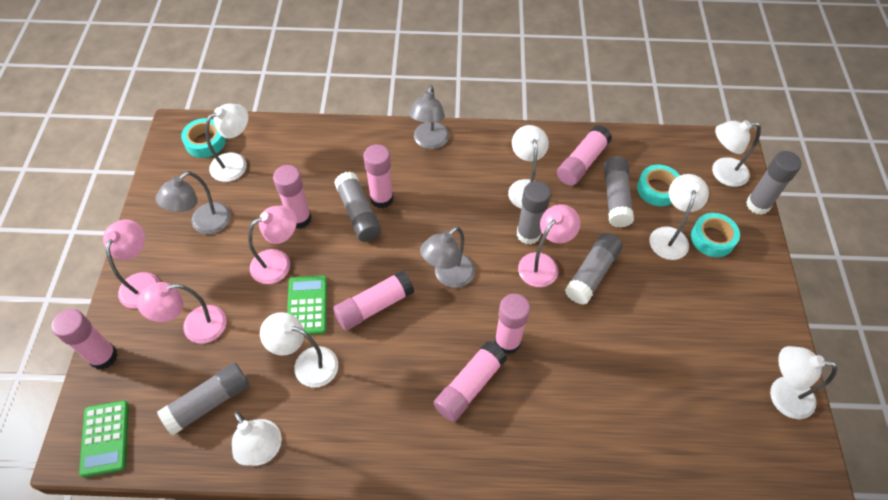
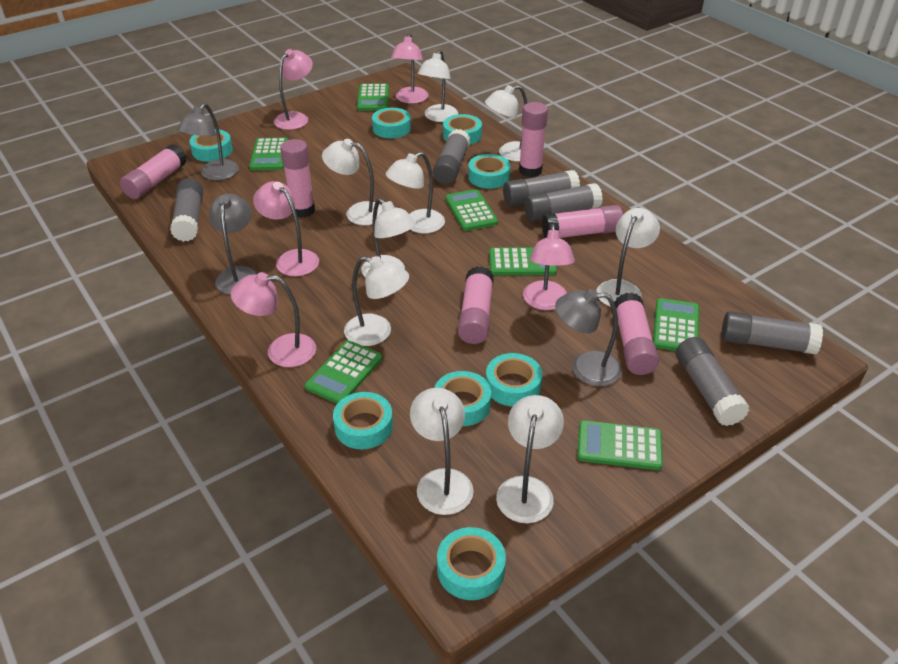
green calculator: 2 -> 7
pink glue stick: 7 -> 6
pink lamp: 4 -> 5
turquoise tape: 3 -> 8
white lamp: 7 -> 9

